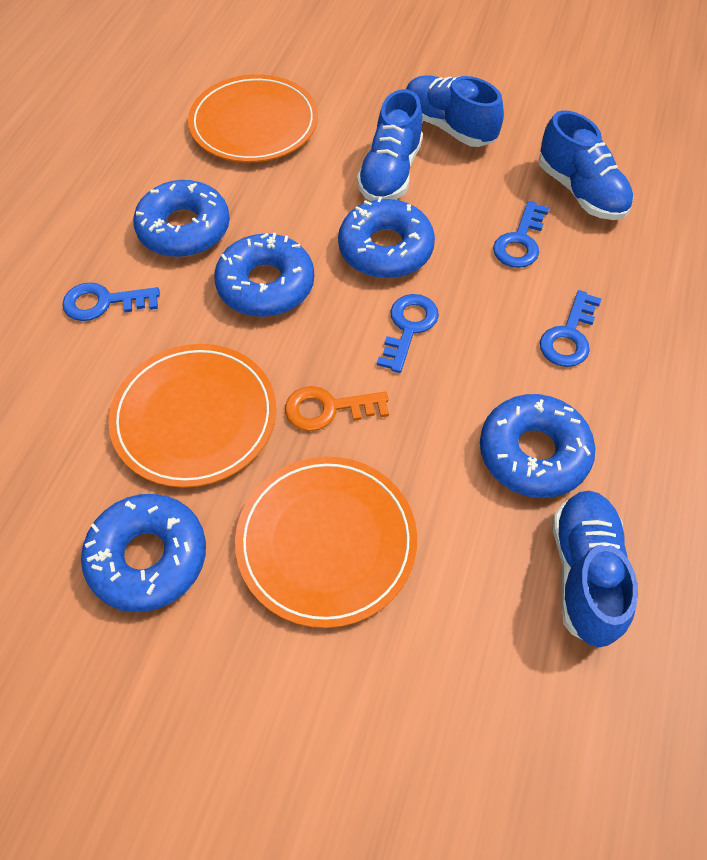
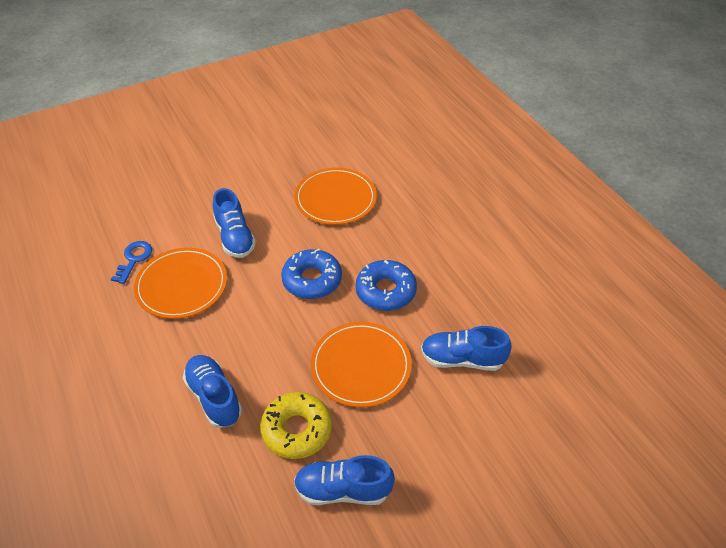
blue donut: 5 -> 2
blue key: 4 -> 1
orange key: 1 -> 0
yellow donut: 0 -> 1

